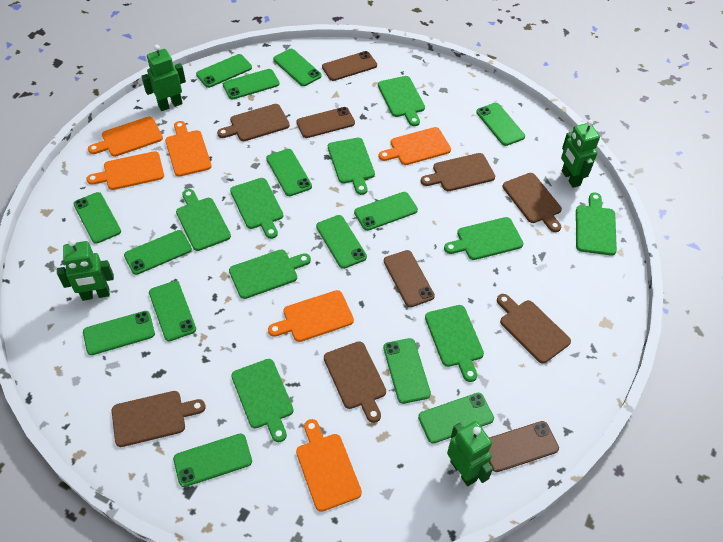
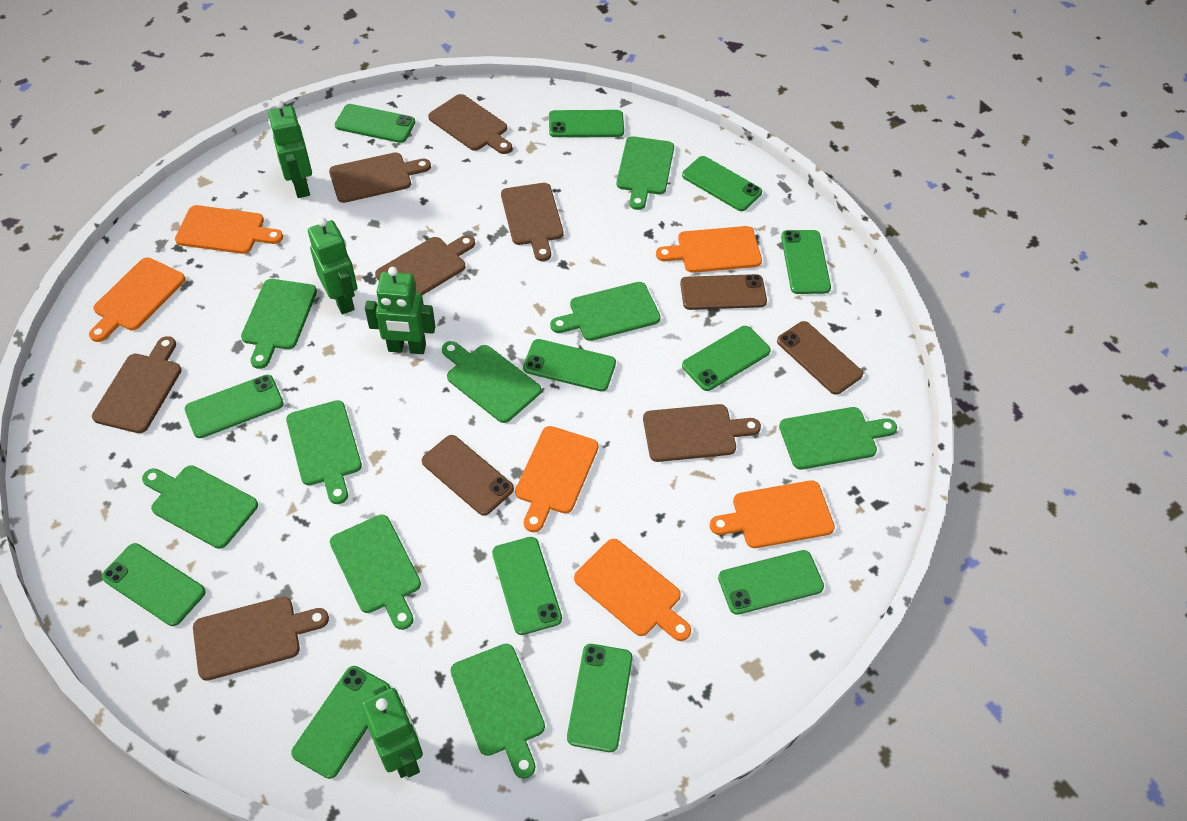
brown cutting board: 6 -> 7
brown phone: 4 -> 3
green phone: 14 -> 12

